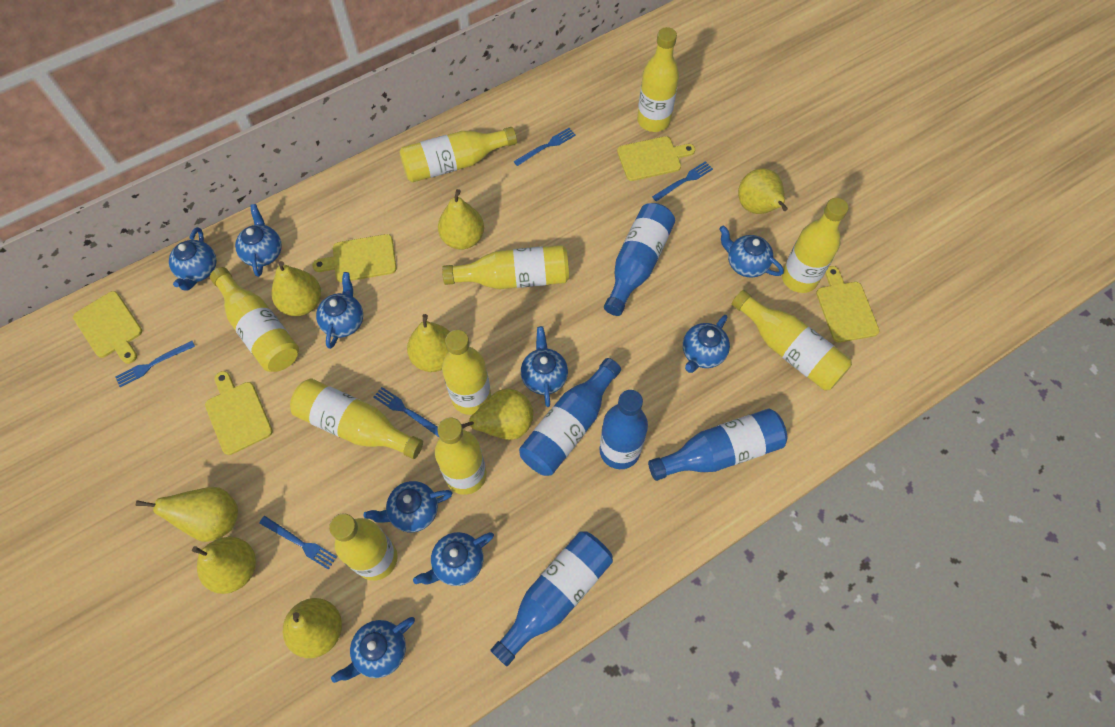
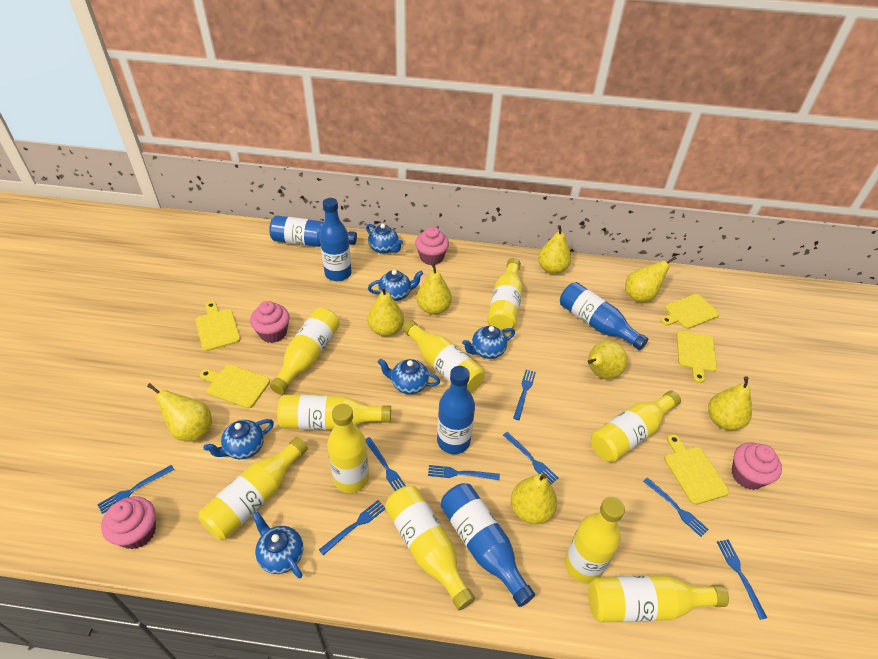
blue fork: 5 -> 8
blue teapot: 9 -> 6
pink cupcake: 0 -> 4

